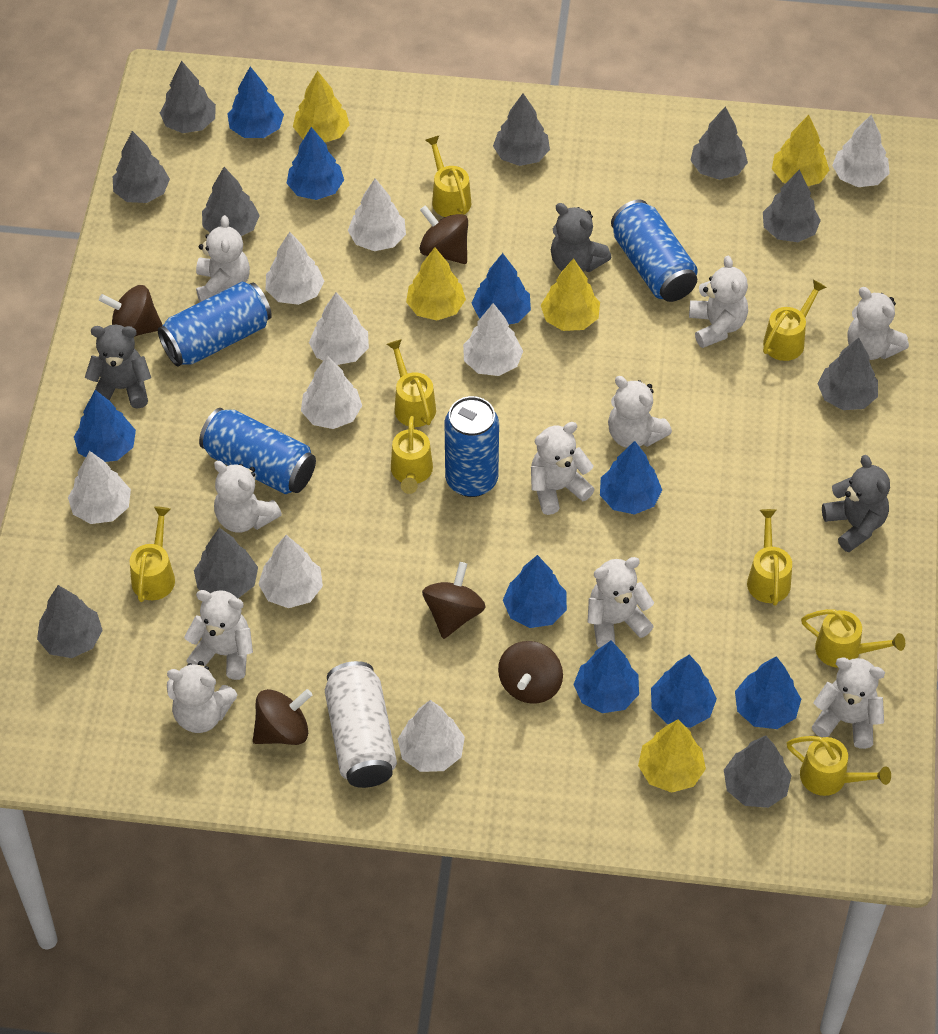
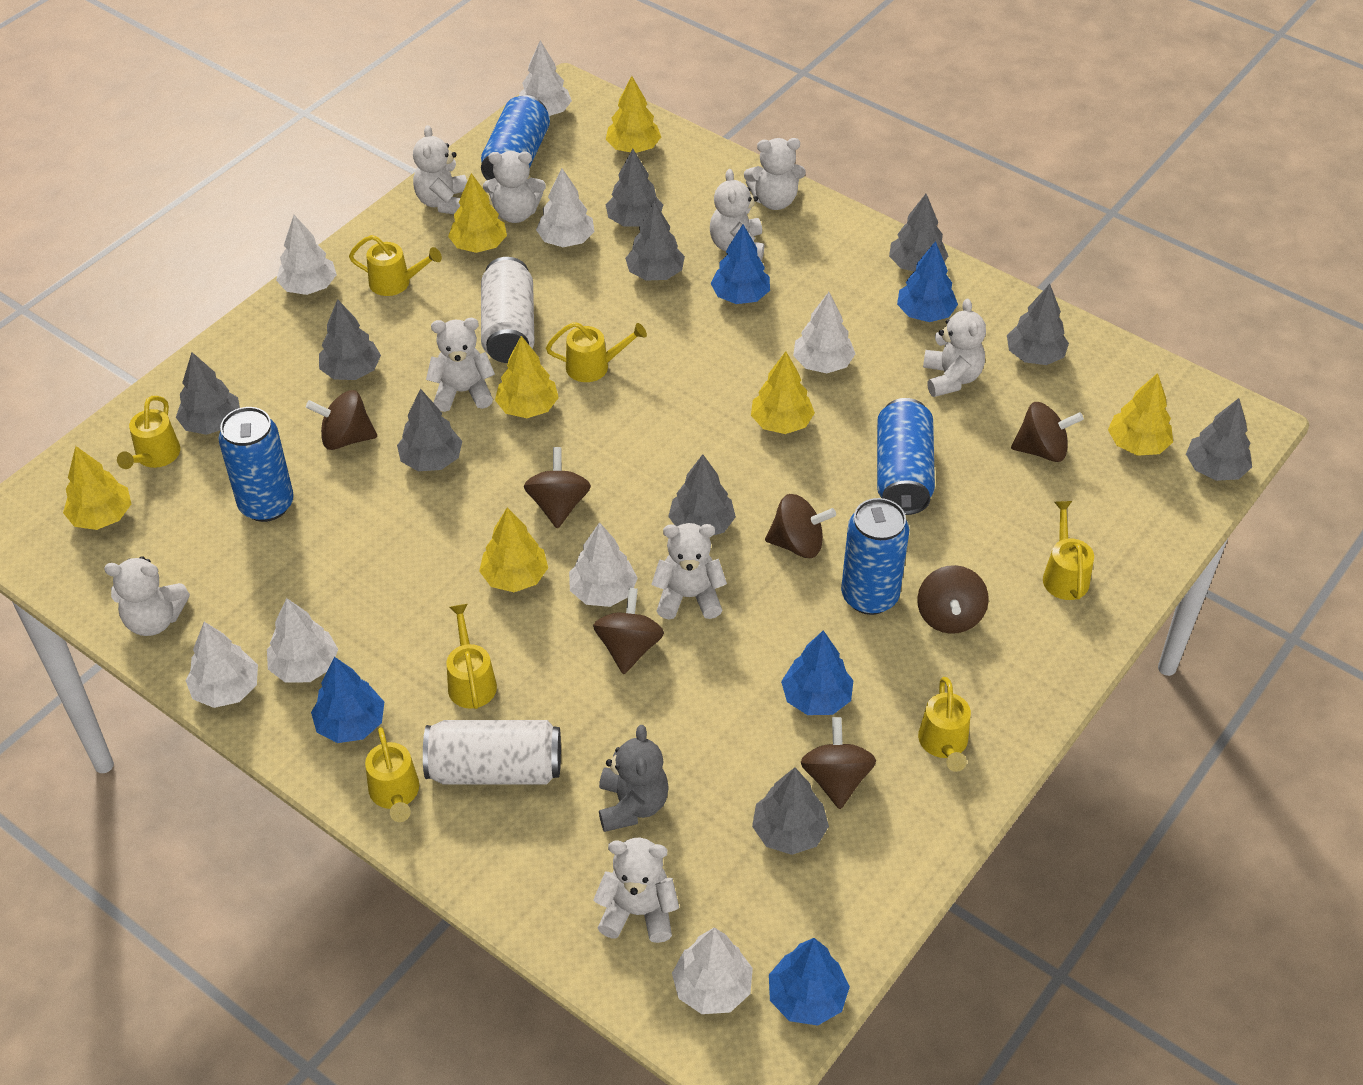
blue tree: 9 -> 5
brown spinning top: 5 -> 7
grey teddy bear: 3 -> 1
white can: 1 -> 2
white teddy bear: 10 -> 9
white tree: 9 -> 8
yellow tree: 5 -> 7
yellow watering can: 8 -> 7

